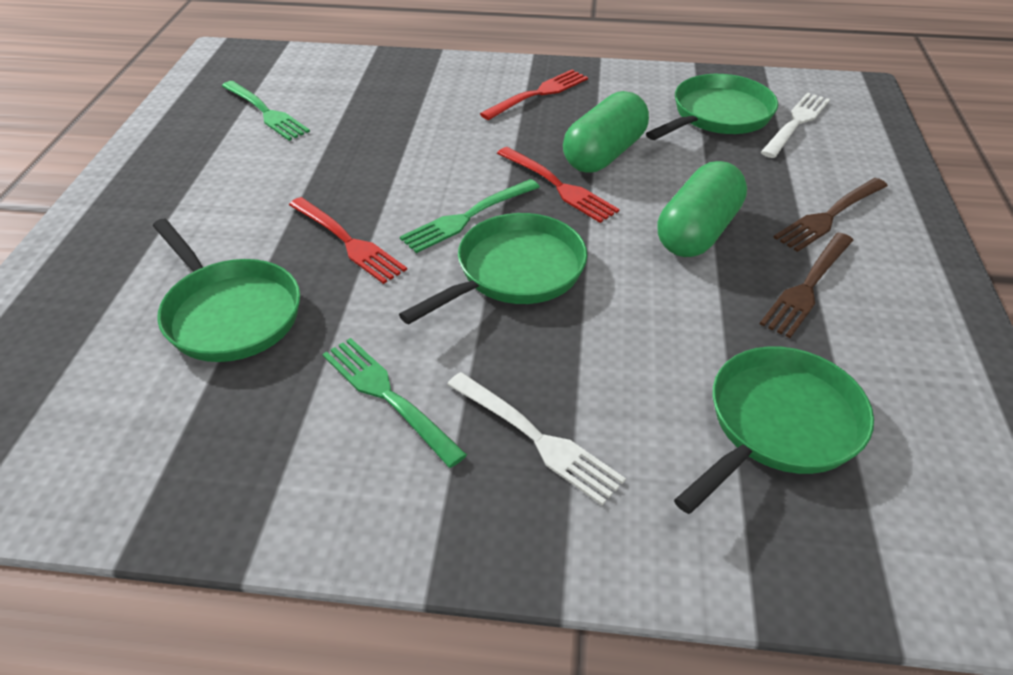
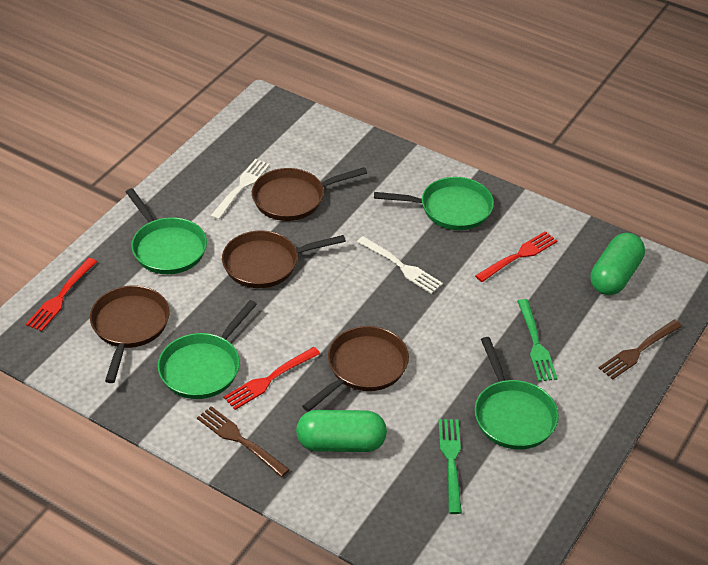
brown pan: 0 -> 4
green fork: 3 -> 2

